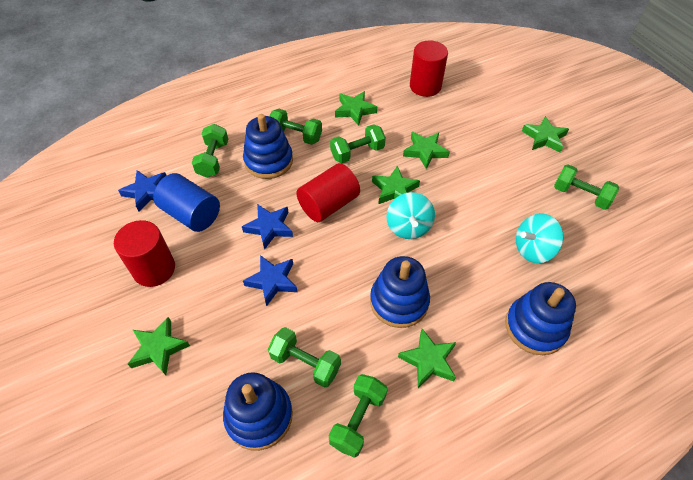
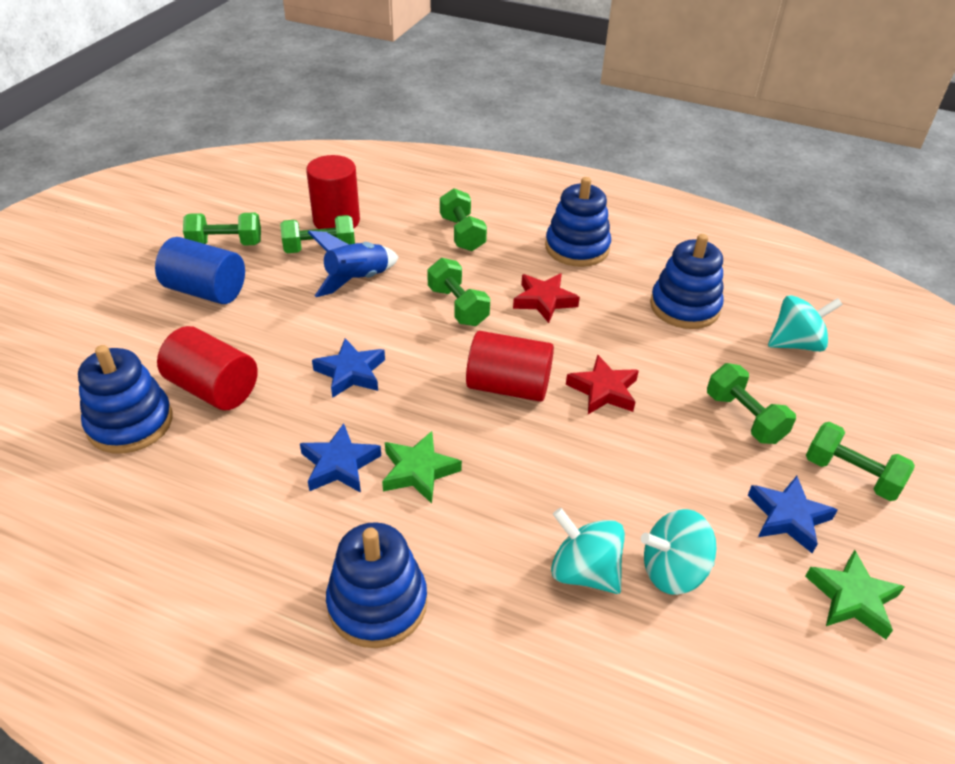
blue rocket: 0 -> 1
green star: 6 -> 2
red star: 0 -> 2
turquoise spinning top: 2 -> 3

